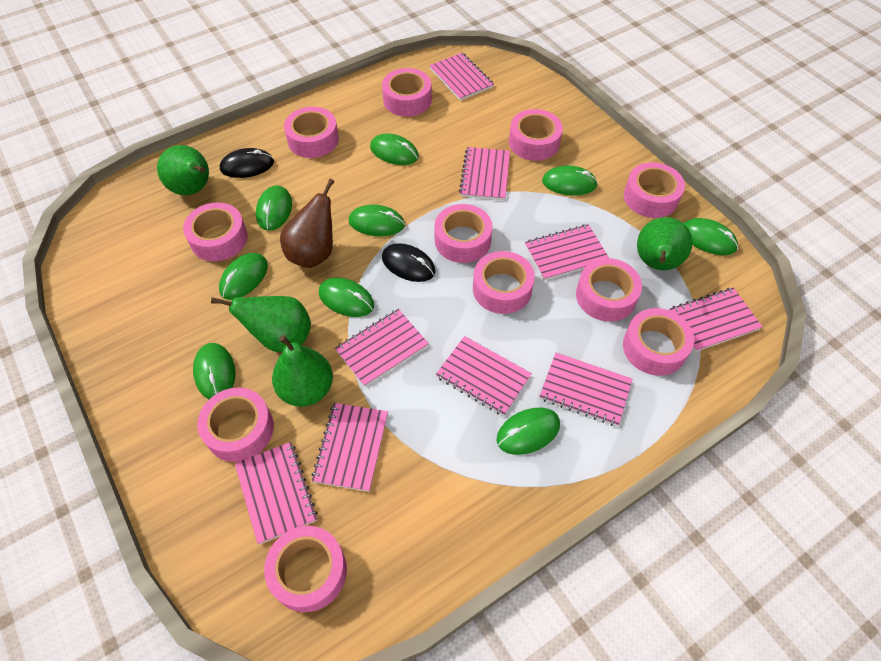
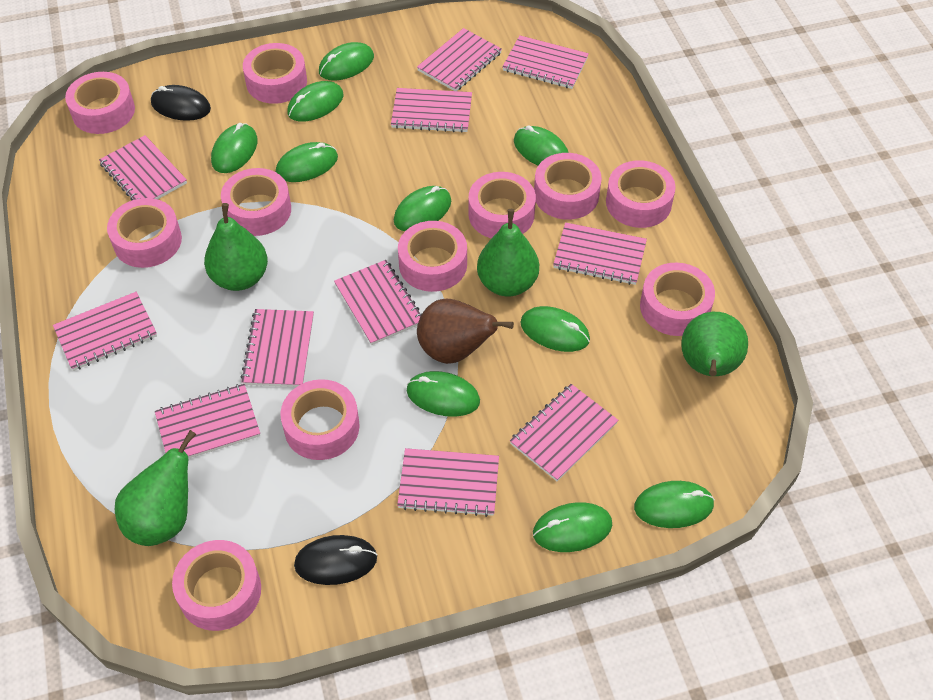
green mouse: 9 -> 10
pink notebook: 9 -> 11

